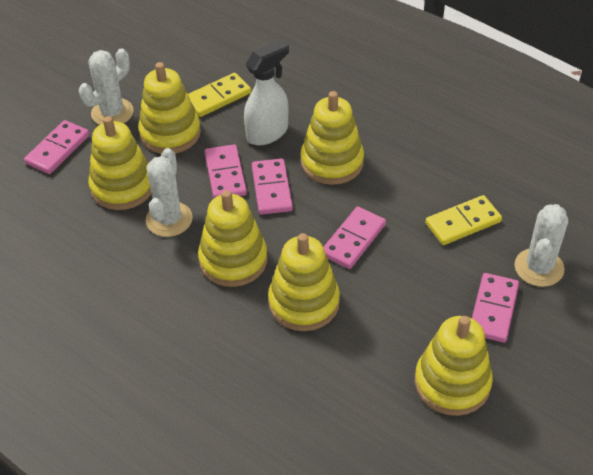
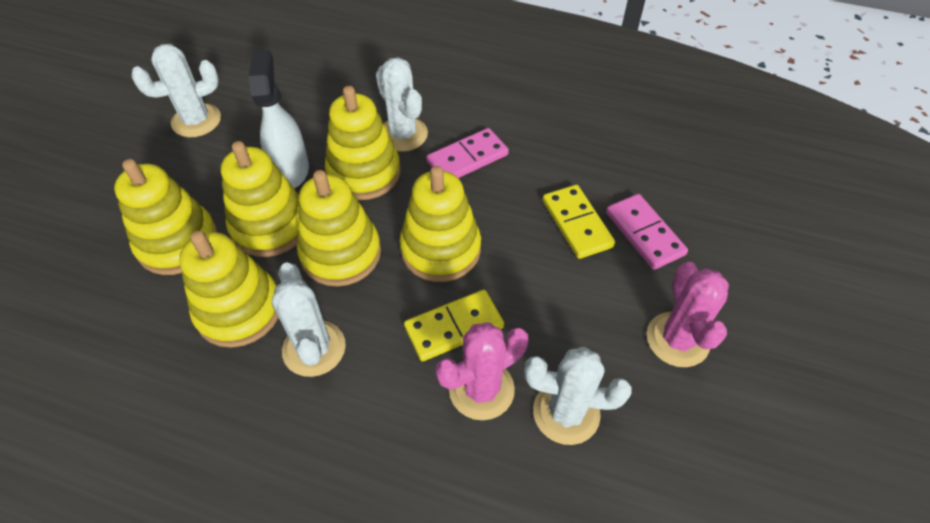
pink cactus: 0 -> 2
pink domino: 5 -> 2
white cactus: 3 -> 4

